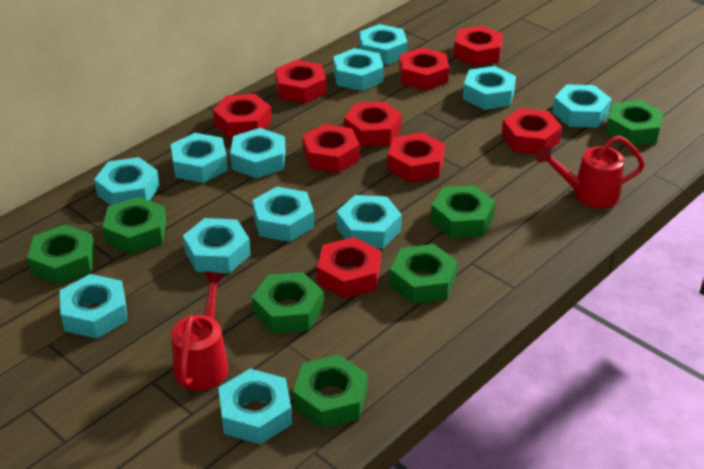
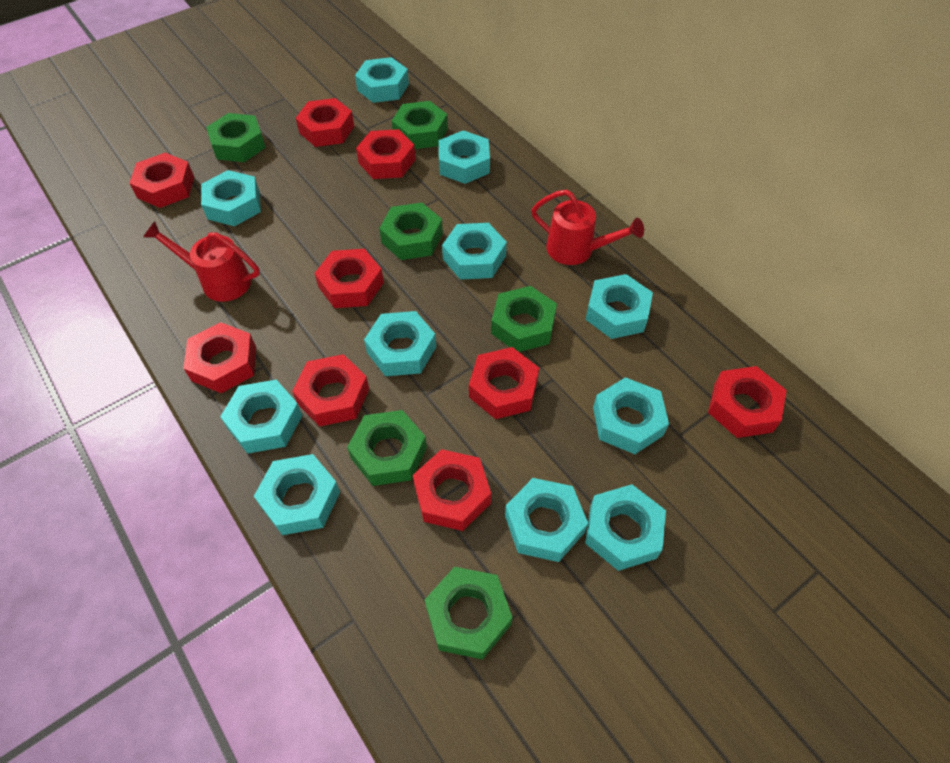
green nut: 7 -> 6
turquoise nut: 12 -> 11

